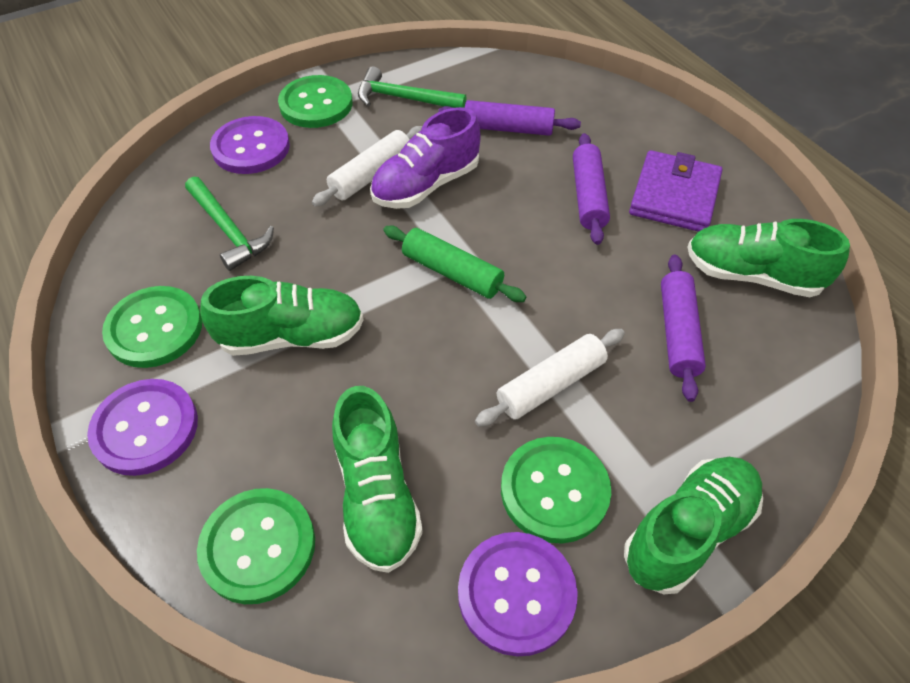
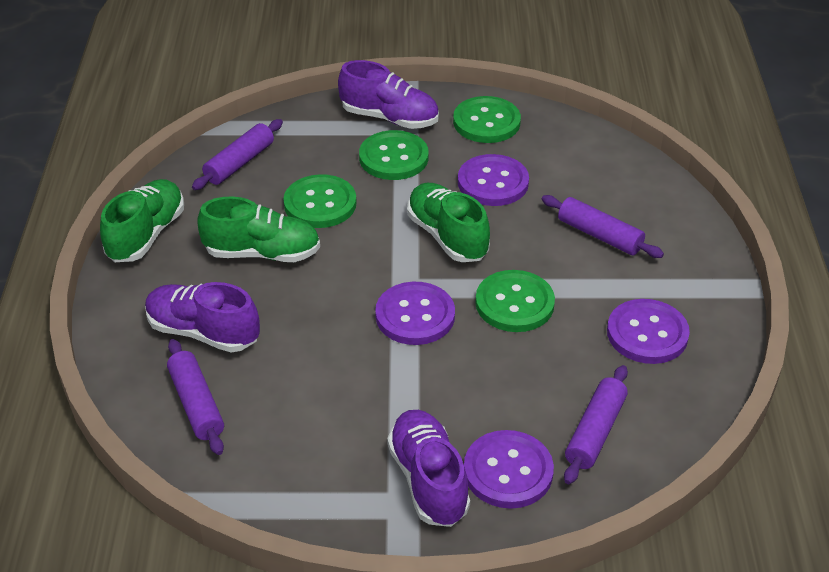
green hammer: 2 -> 0
green rolling pin: 1 -> 0
green shoe: 4 -> 3
purple button: 3 -> 4
purple rolling pin: 3 -> 4
purple shoe: 1 -> 3
purple wallet: 1 -> 0
white rolling pin: 2 -> 0

